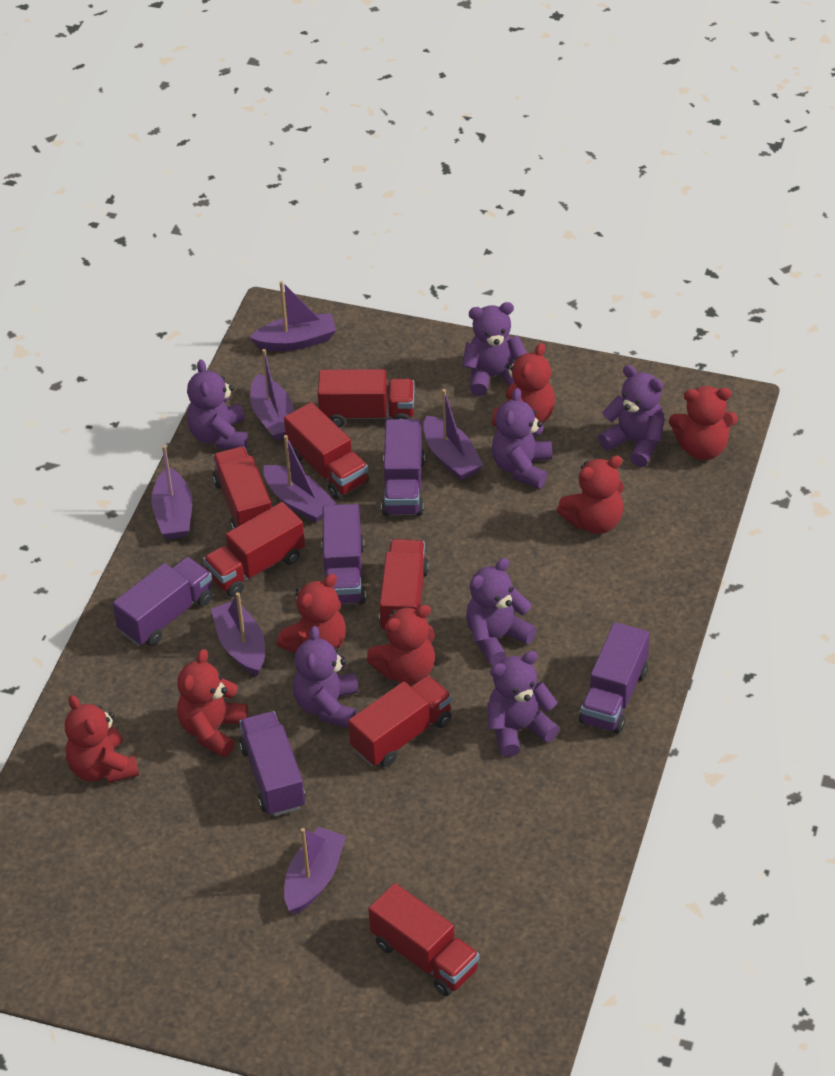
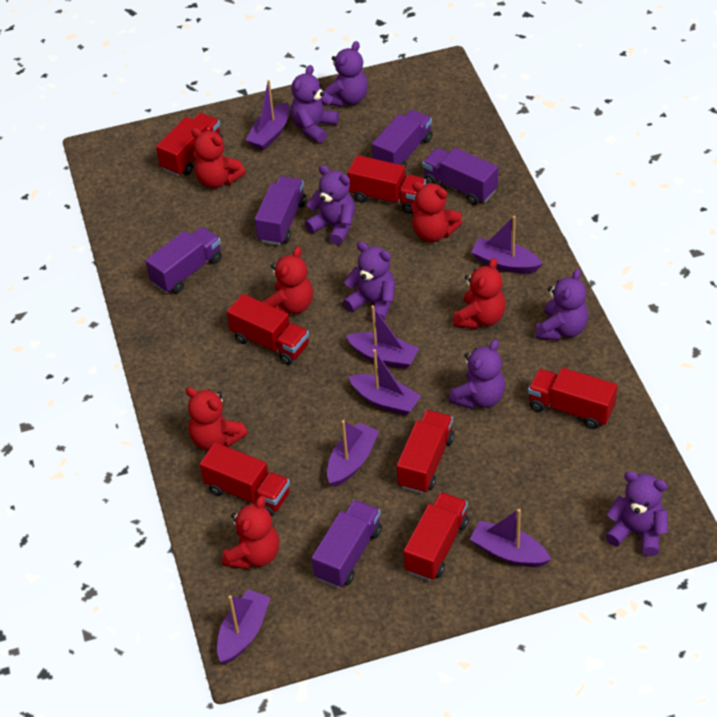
red teddy bear: 7 -> 6

